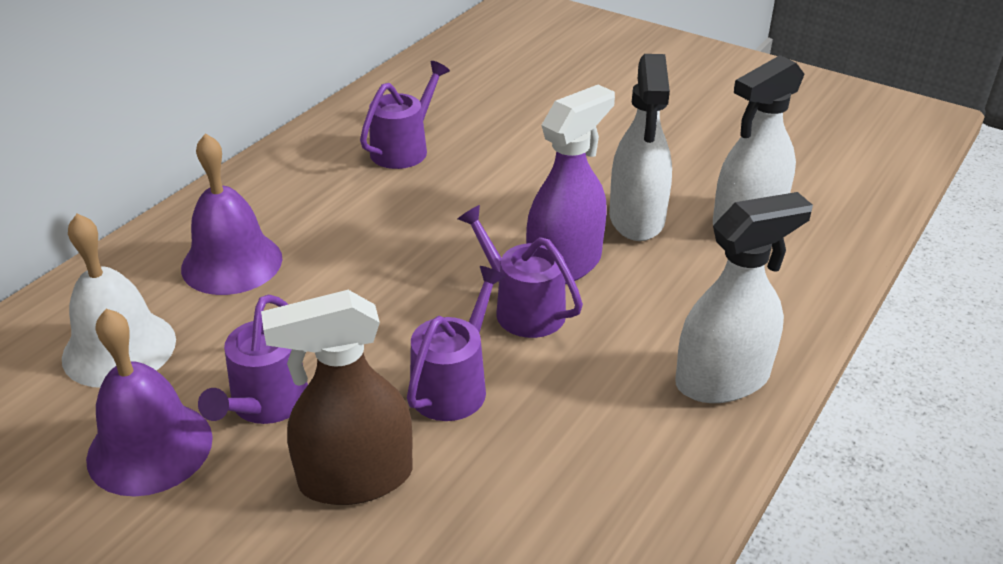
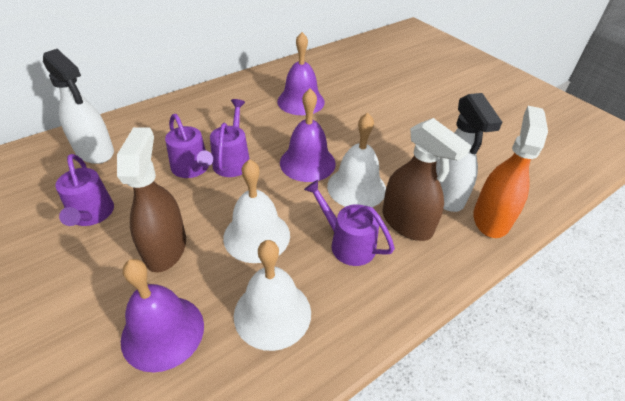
brown spray bottle: 1 -> 2
orange spray bottle: 0 -> 1
purple bell: 2 -> 3
purple spray bottle: 1 -> 0
white bell: 1 -> 3
white spray bottle: 3 -> 2

